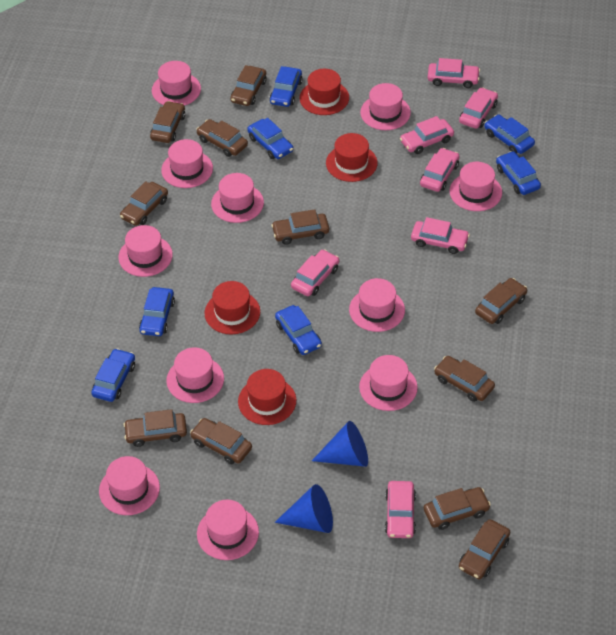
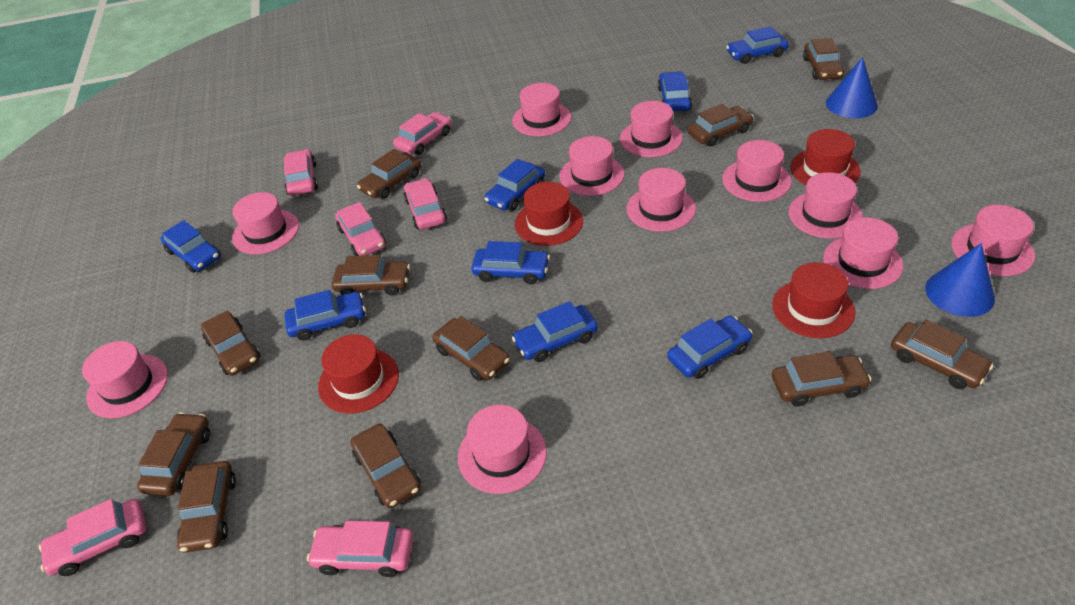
blue car: 7 -> 8
pink car: 7 -> 6

